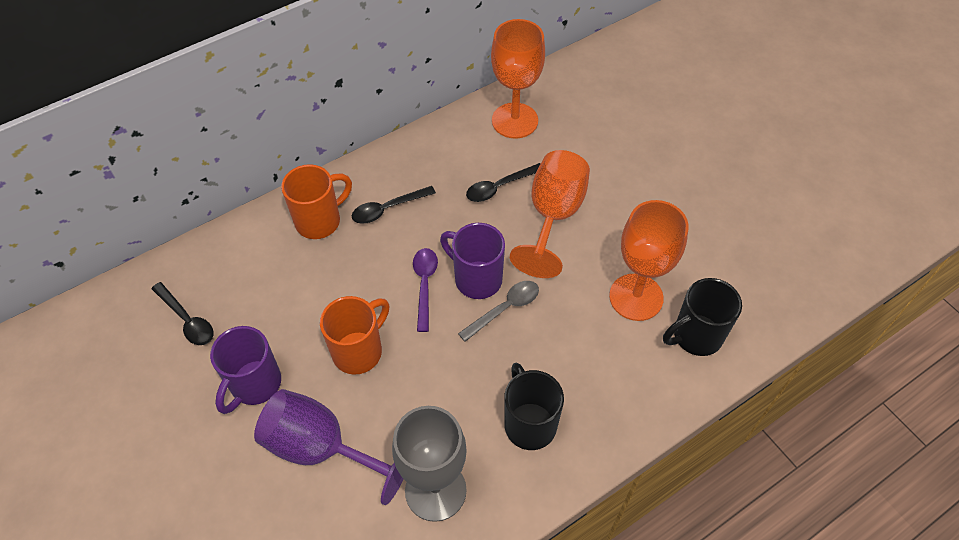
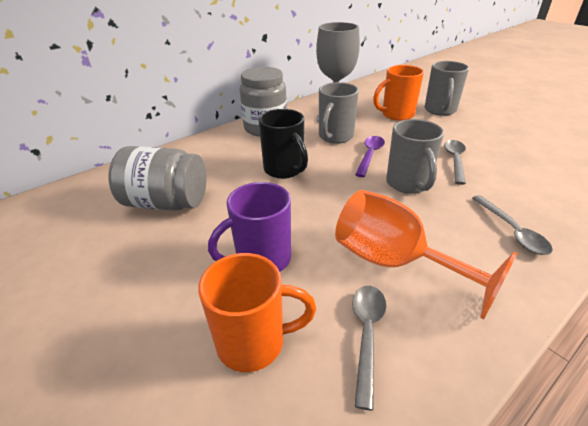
black mug: 2 -> 1
black spoon: 3 -> 0
grey jar: 0 -> 2
grey mug: 0 -> 3
grey spoon: 1 -> 3
orange goblet: 3 -> 1
purple goblet: 1 -> 0
purple mug: 2 -> 1

